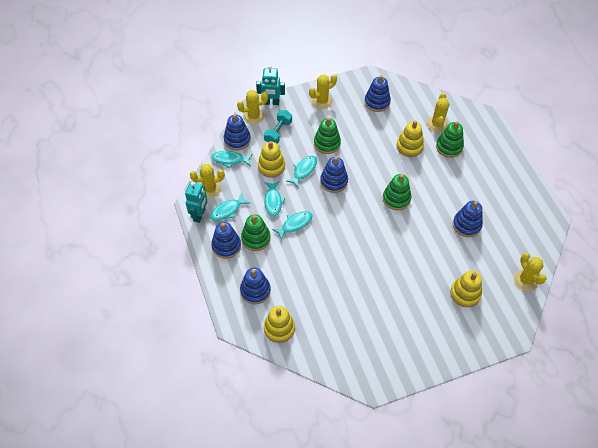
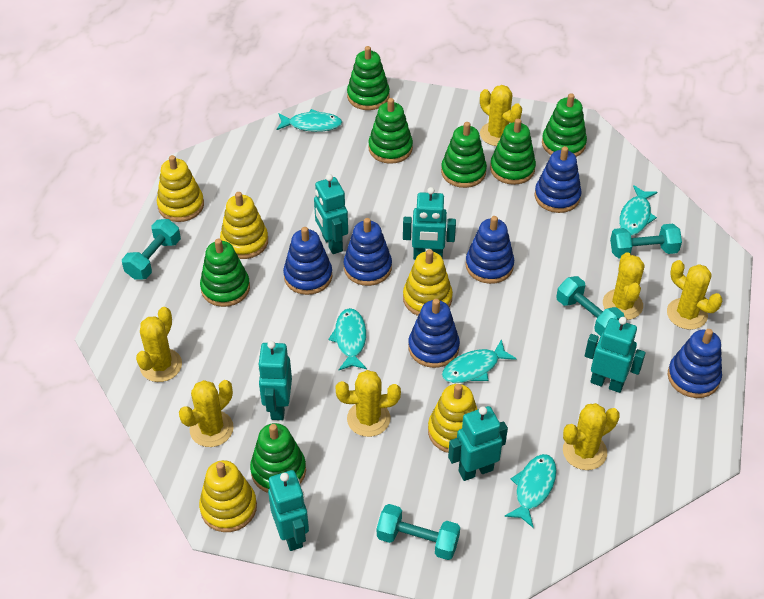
green stacking toy: 4 -> 7
turquoise dumbbell: 1 -> 4
turquoise robot: 2 -> 6
yellow cactus: 5 -> 7
yellow stacking toy: 4 -> 5

